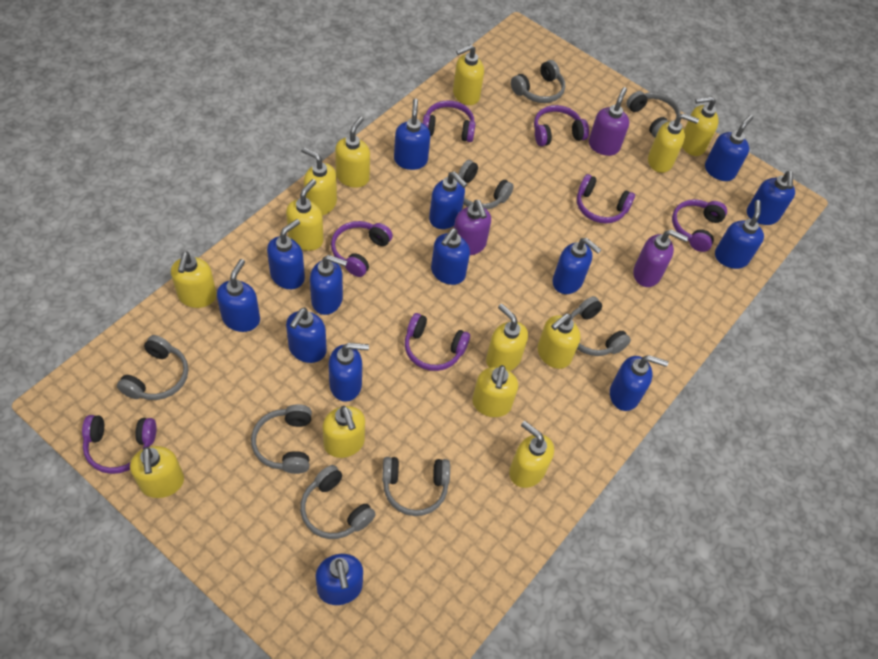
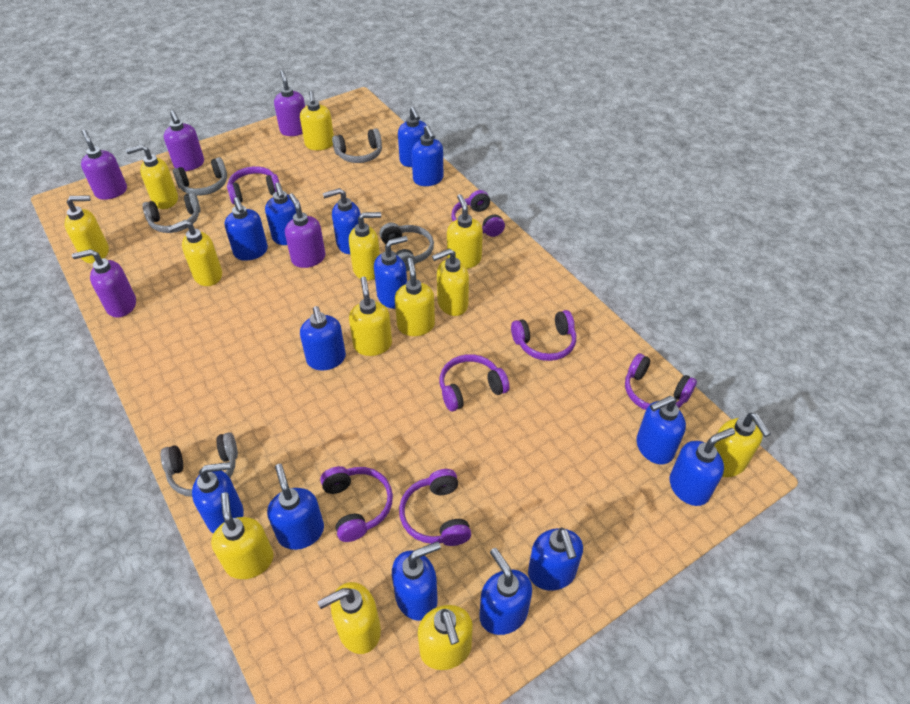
grey headphones: 8 -> 5
purple soap dispenser: 3 -> 5

